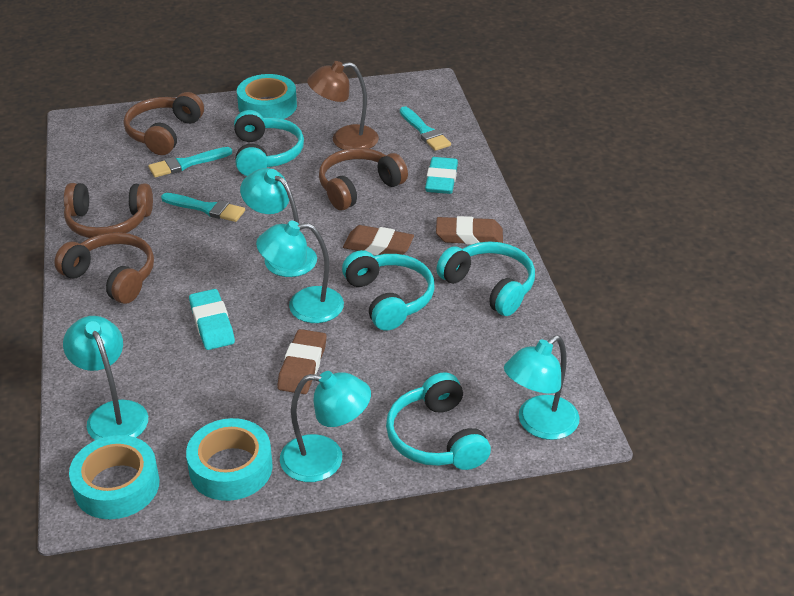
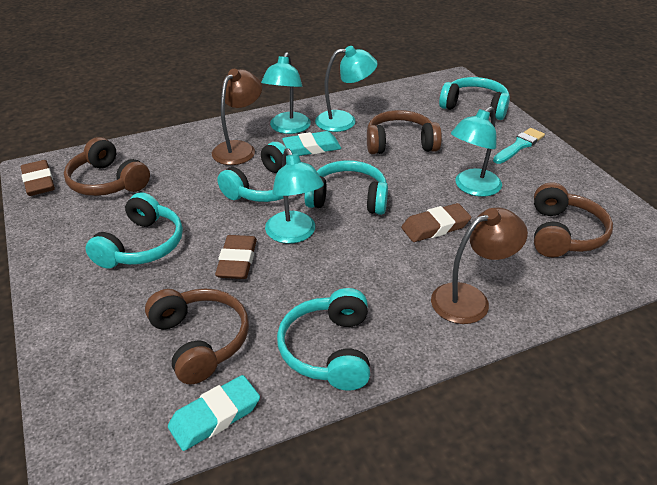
brown lamp: 1 -> 2
turquoise brush: 3 -> 1
turquoise headphones: 4 -> 5
turquoise lamp: 5 -> 4
turquoise tape: 3 -> 0

